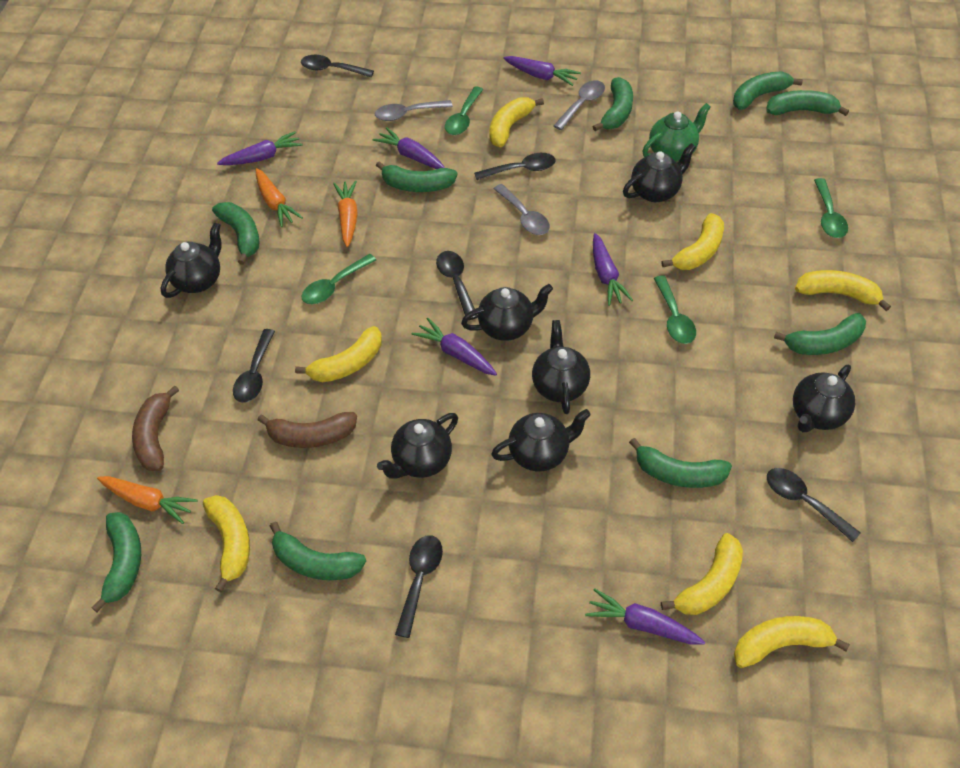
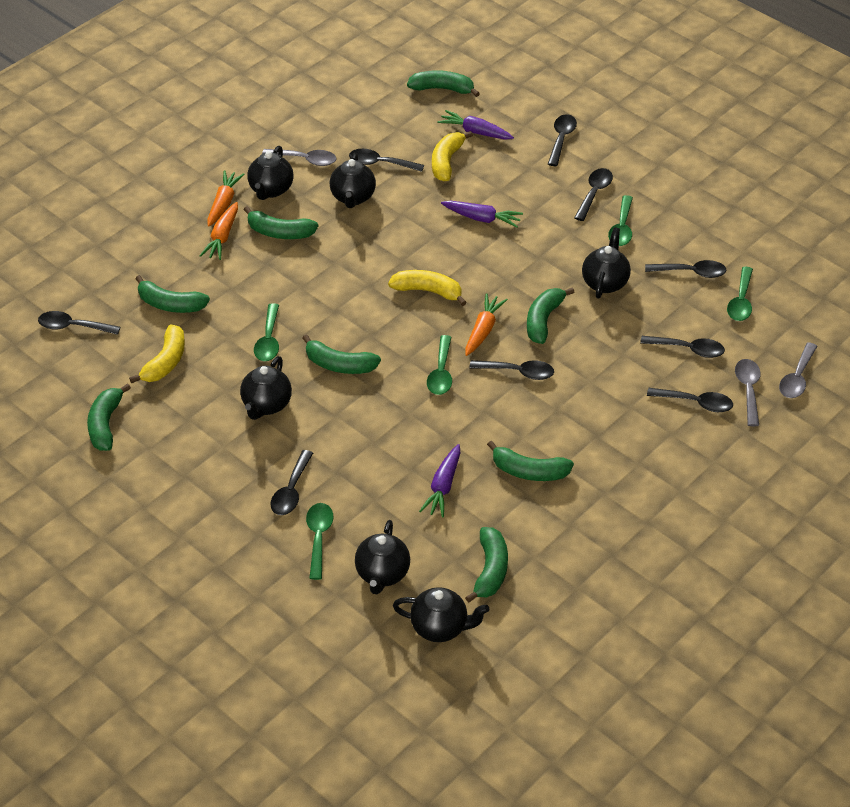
black spoon: 6 -> 9
black teapot: 7 -> 6
brown banana: 2 -> 0
green banana: 9 -> 8
green spoon: 4 -> 5
green teapot: 1 -> 0
purple carrot: 6 -> 3
yellow banana: 7 -> 3

